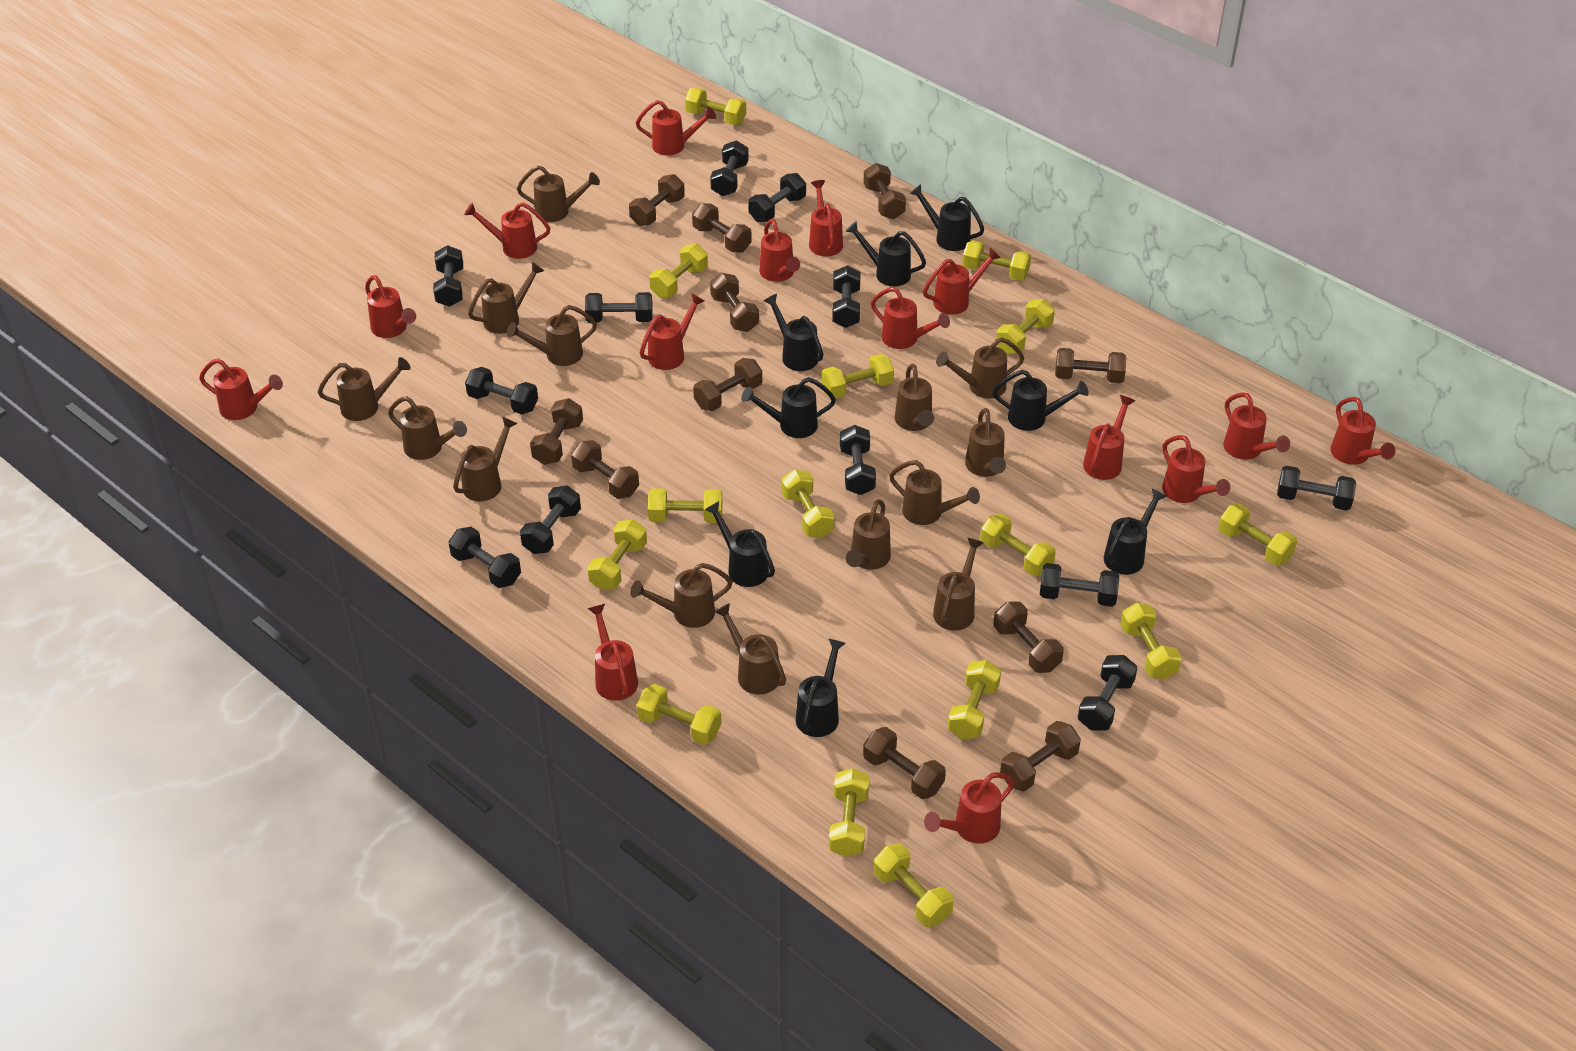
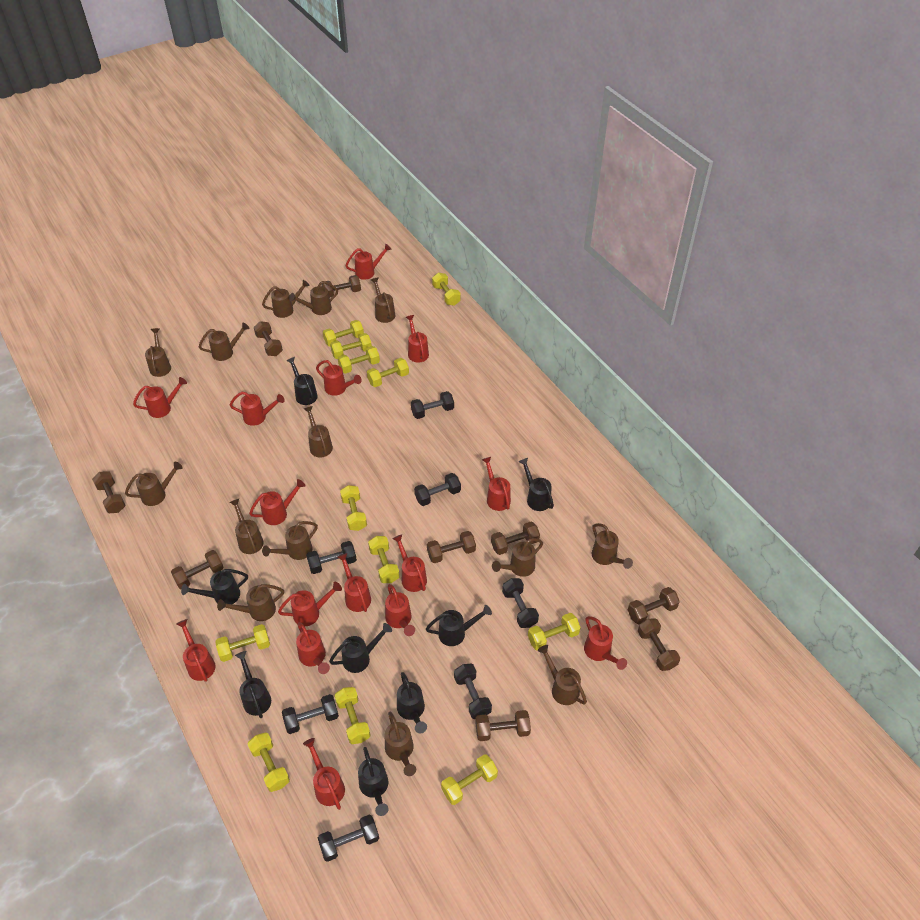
black dumbbell: 12 -> 7
brown dumbbell: 11 -> 9
yellow dumbbell: 15 -> 12

